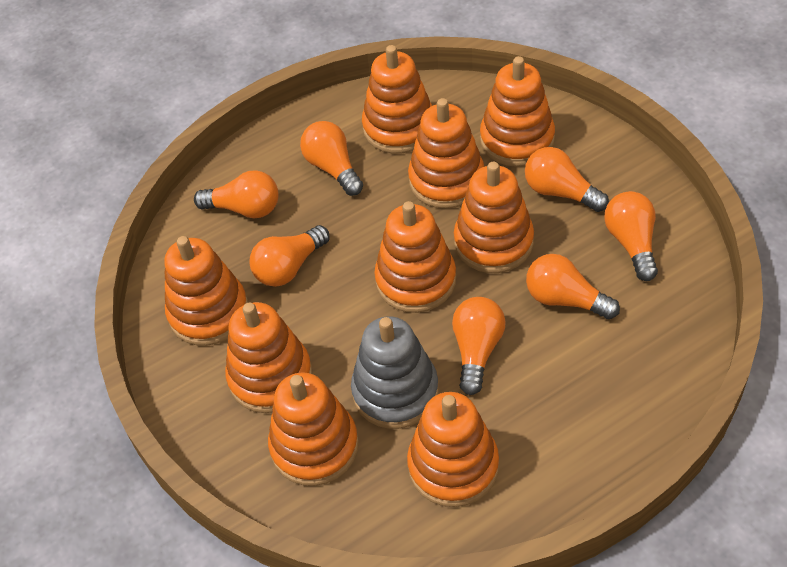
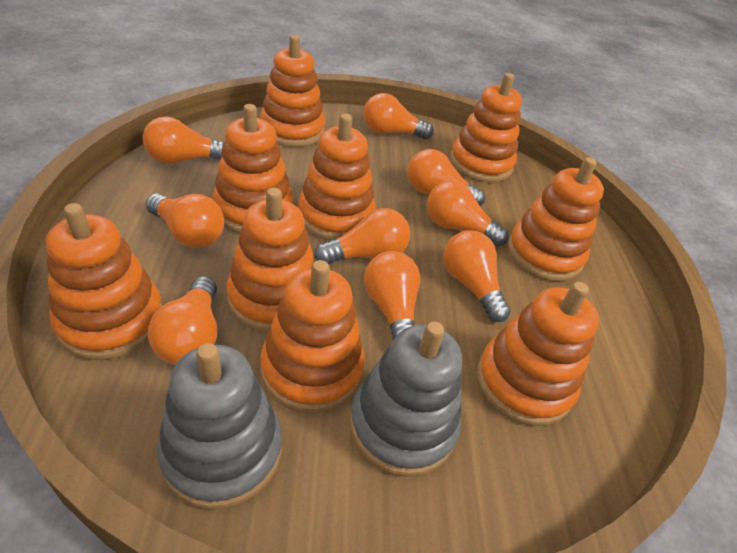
grey stacking toy: 1 -> 2
orange light bulb: 7 -> 9

